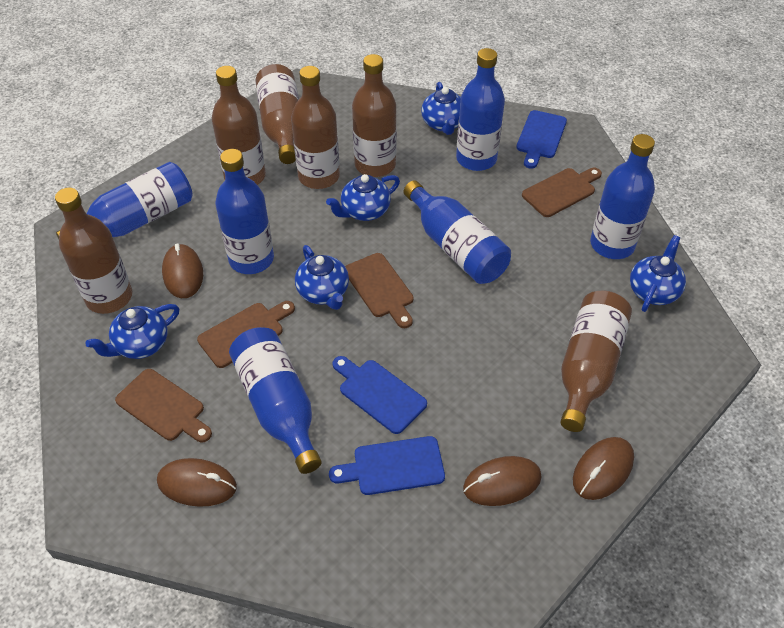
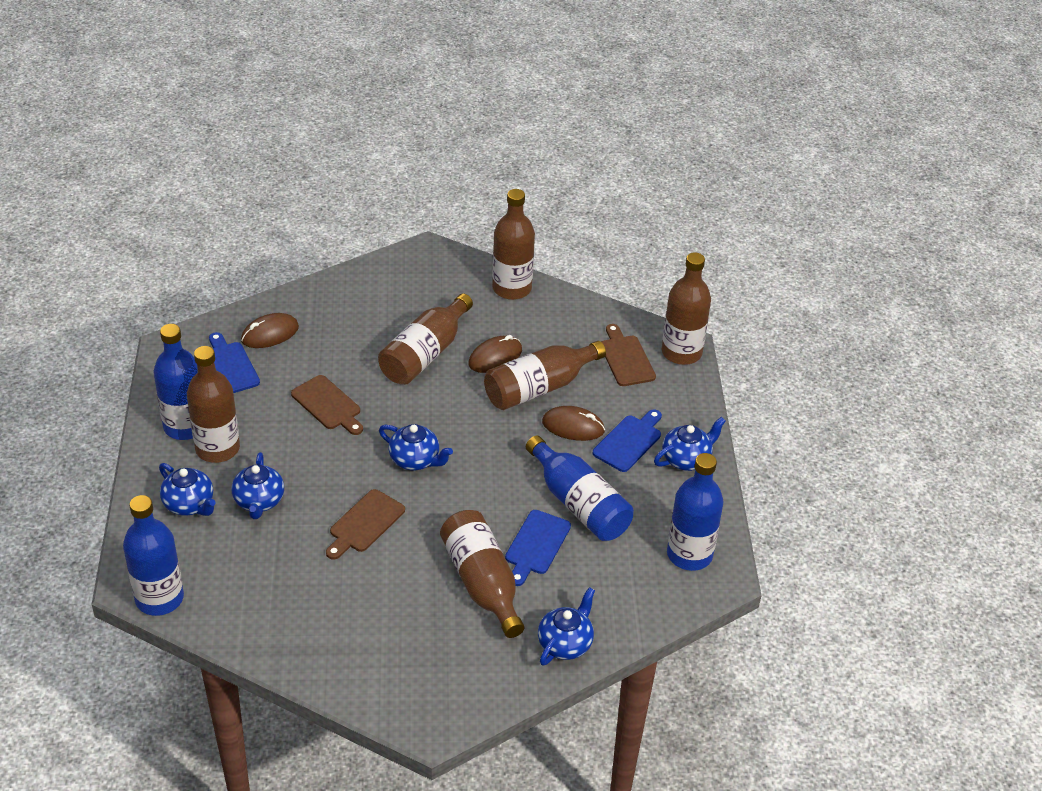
blue bottle: 6 -> 4
brown cutting board: 4 -> 3
brown mouse: 4 -> 3

